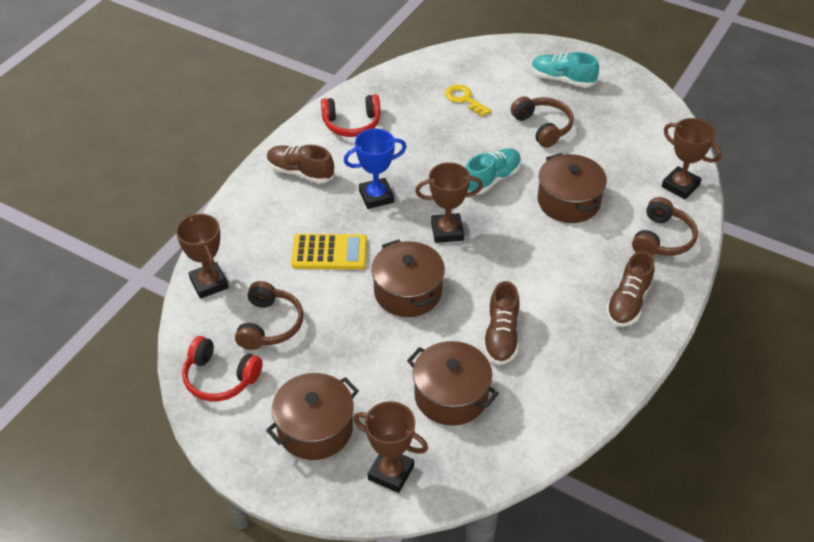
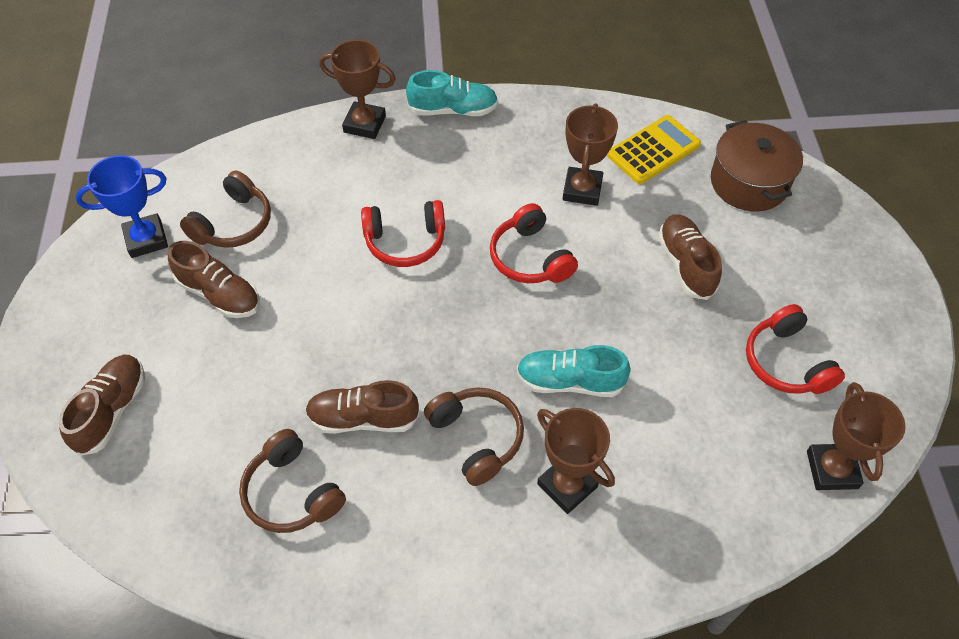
brown pot: 4 -> 1
brown shoe: 3 -> 4
red headphones: 2 -> 3
yellow key: 1 -> 0

